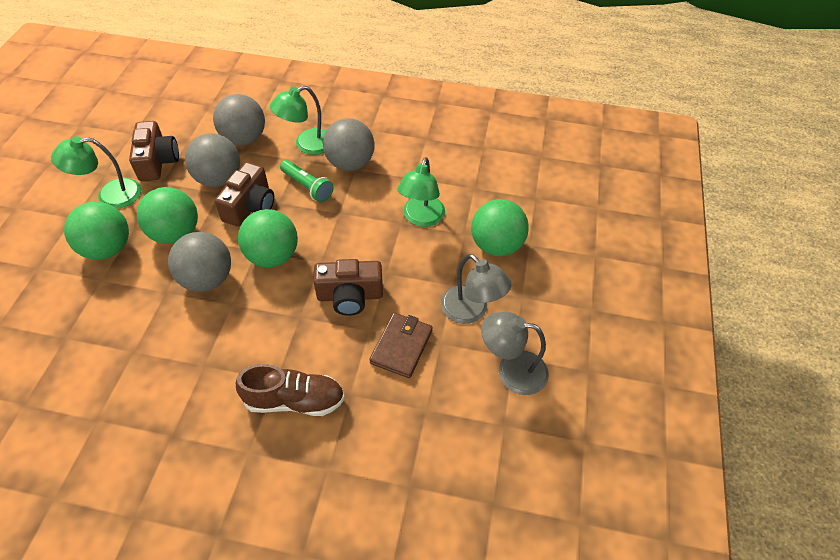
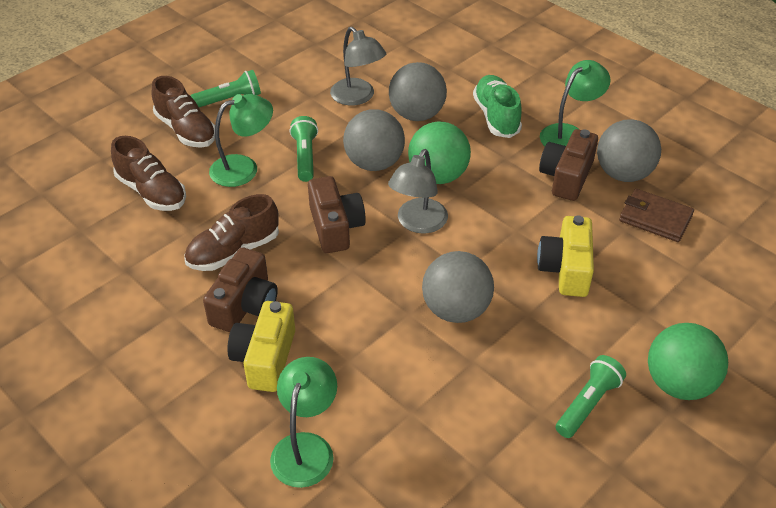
brown shoe: 1 -> 3
green ball: 4 -> 2
green flashlight: 1 -> 3
green shoe: 0 -> 1
yellow camera: 0 -> 2

